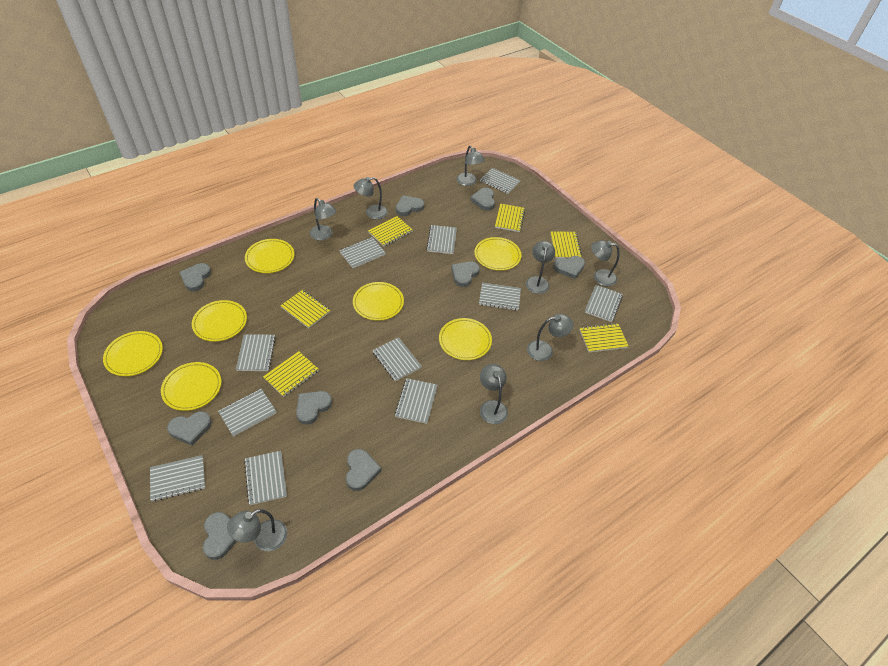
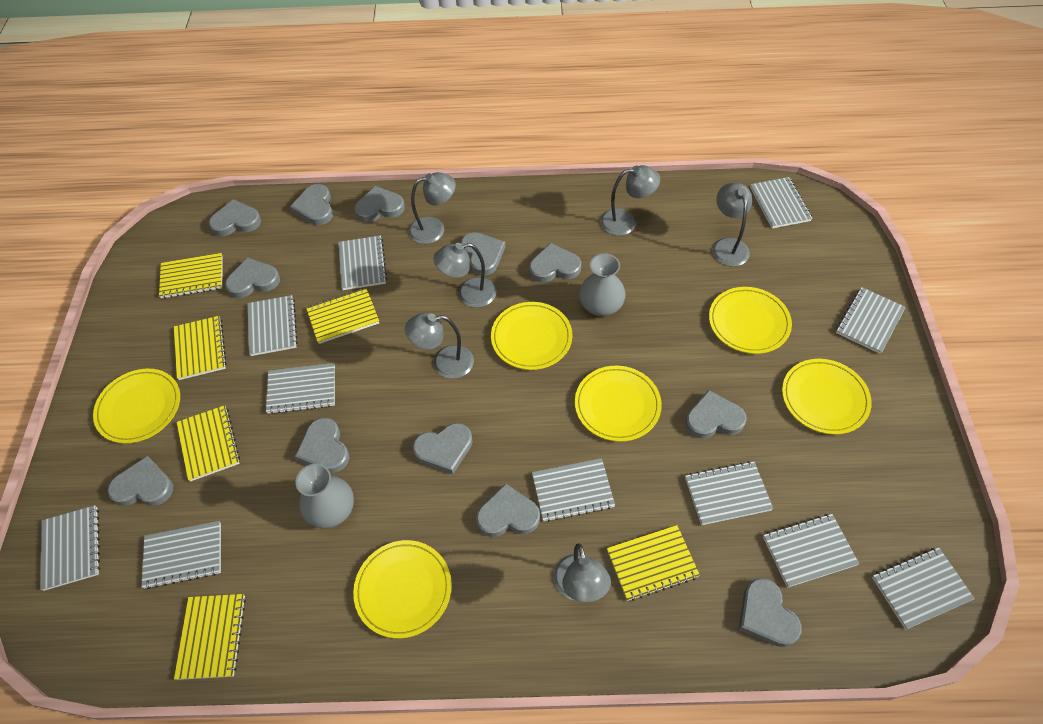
grey heart: 9 -> 12
grey lamp: 8 -> 6
grey vase: 0 -> 2
yellow plate: 7 -> 6

